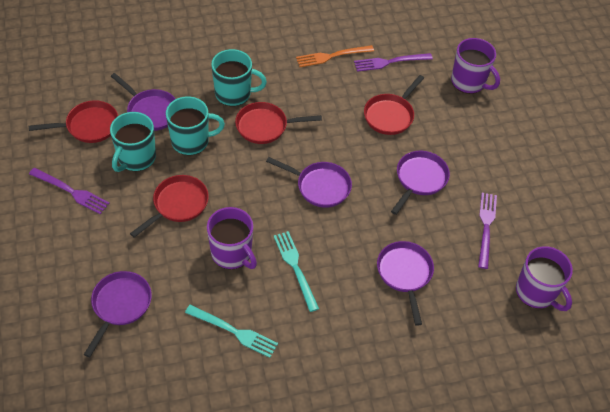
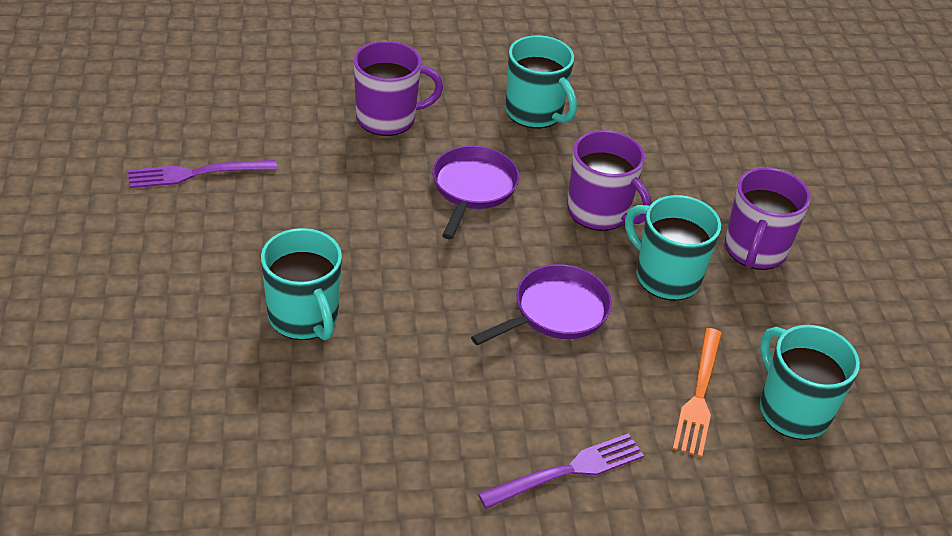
purple fork: 3 -> 2
purple pan: 5 -> 2
red pan: 4 -> 0
turquoise fork: 2 -> 0
turquoise mug: 3 -> 4

